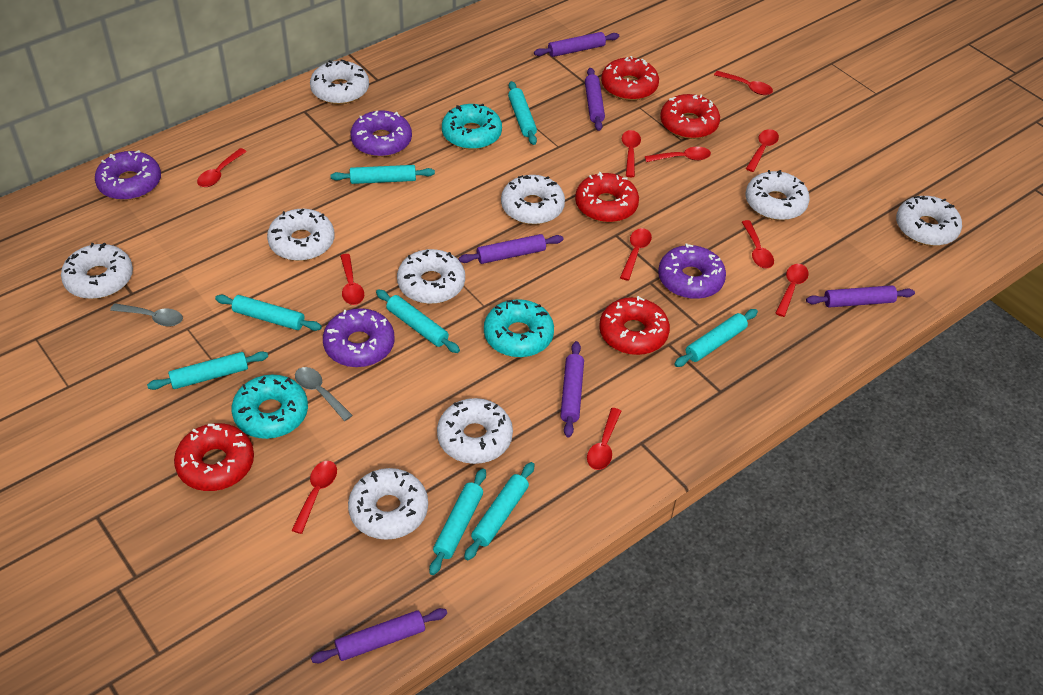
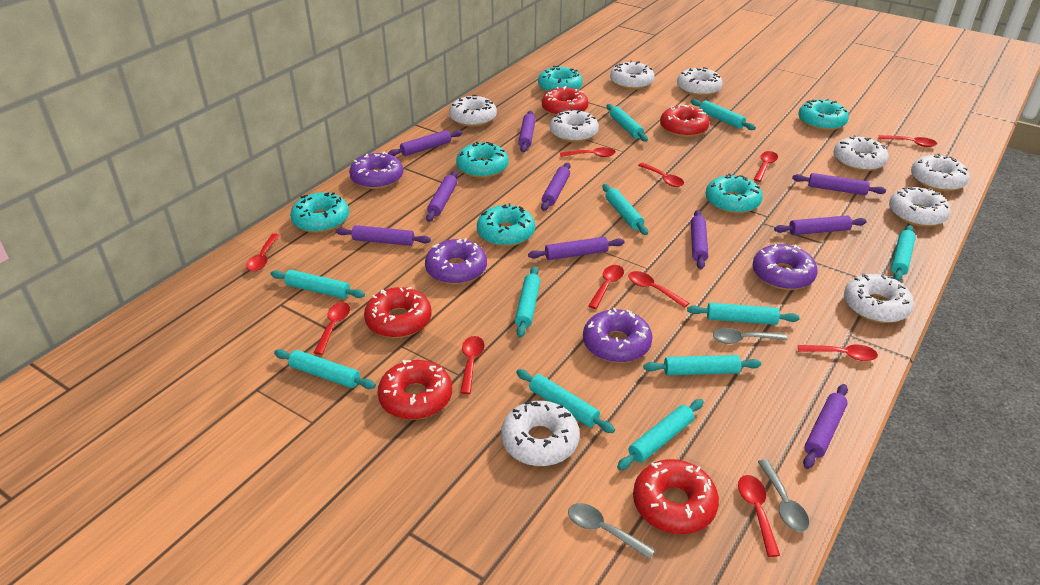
grey spoon: 2 -> 3
purple rolling pin: 6 -> 10
turquoise donut: 3 -> 6
turquoise rolling pin: 8 -> 11

